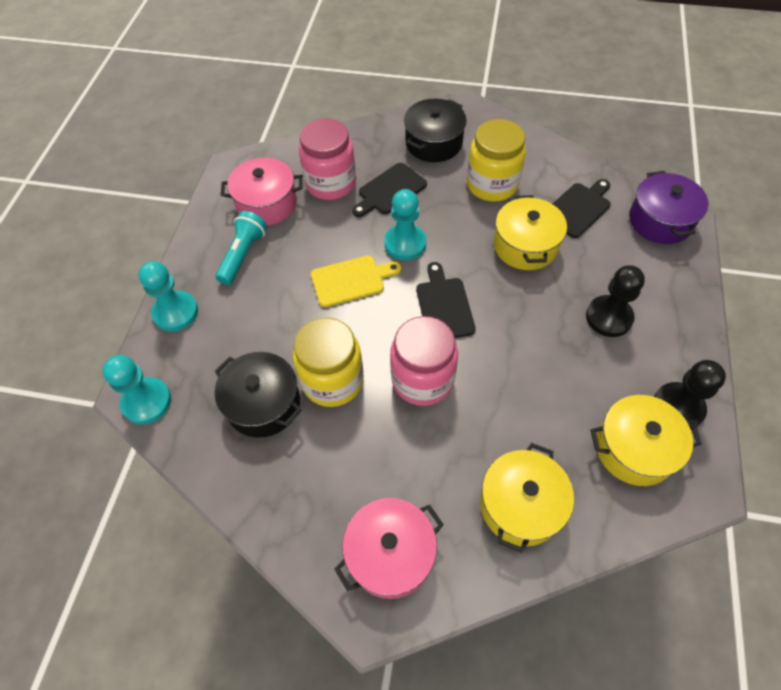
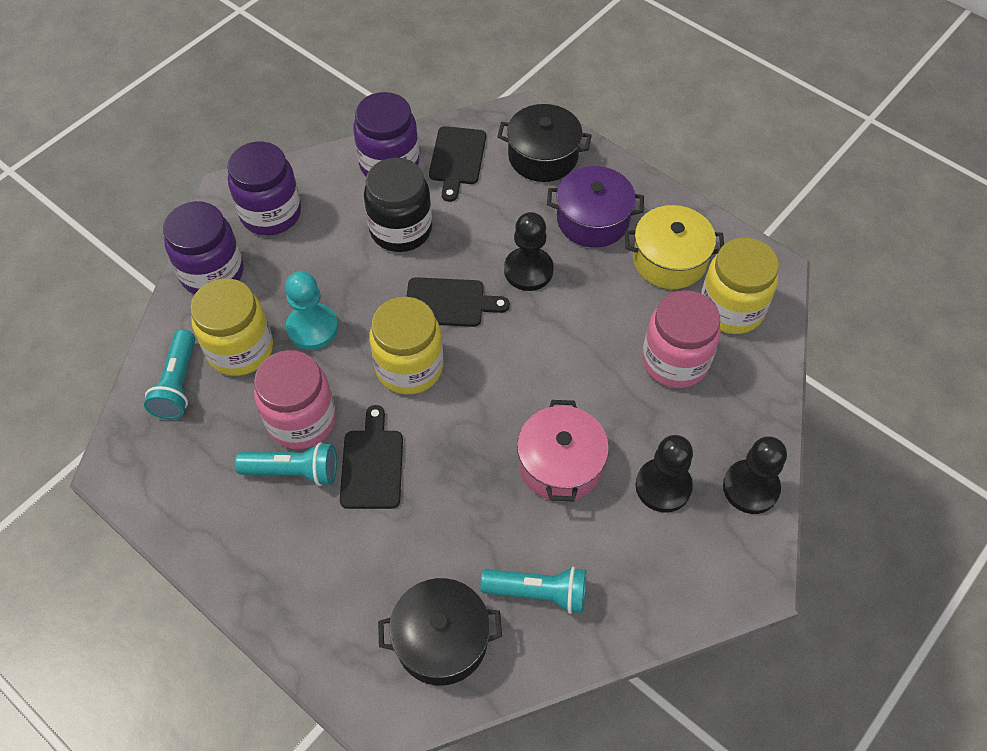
black jar: 0 -> 1
black pawn: 2 -> 3
pink pot: 2 -> 1
purple jar: 0 -> 3
turquoise flashlight: 1 -> 3
turquoise pawn: 3 -> 1
yellow cutting board: 1 -> 0
yellow jar: 2 -> 3
yellow pot: 3 -> 1

